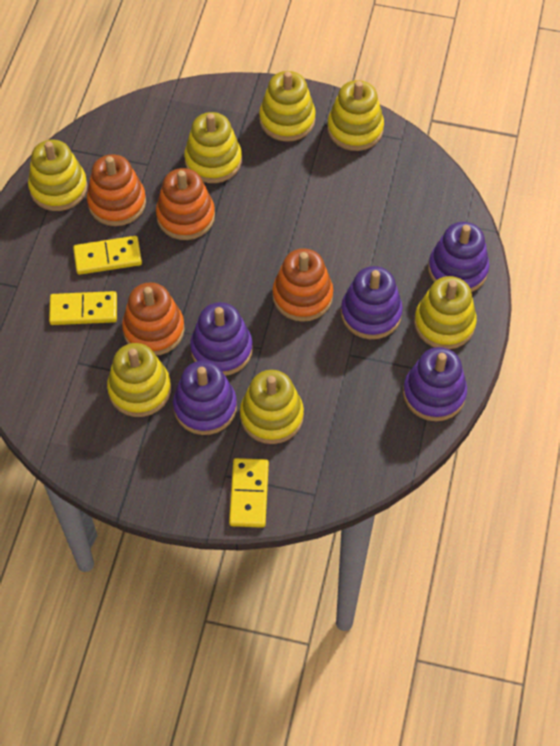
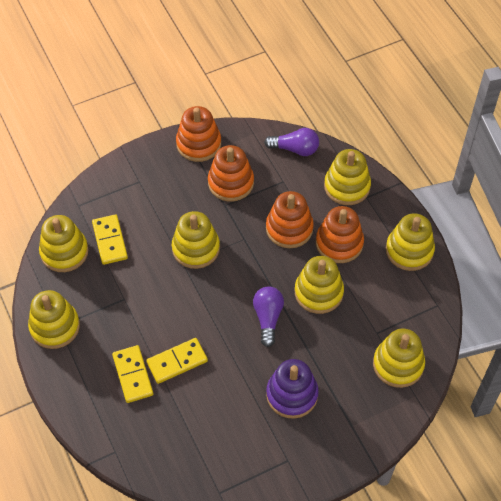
purple light bulb: 0 -> 2
purple stacking toy: 5 -> 1

